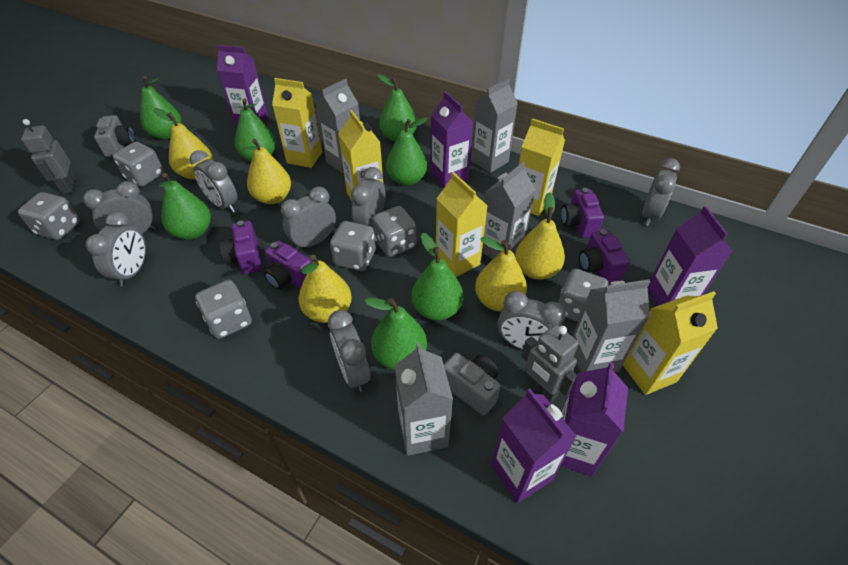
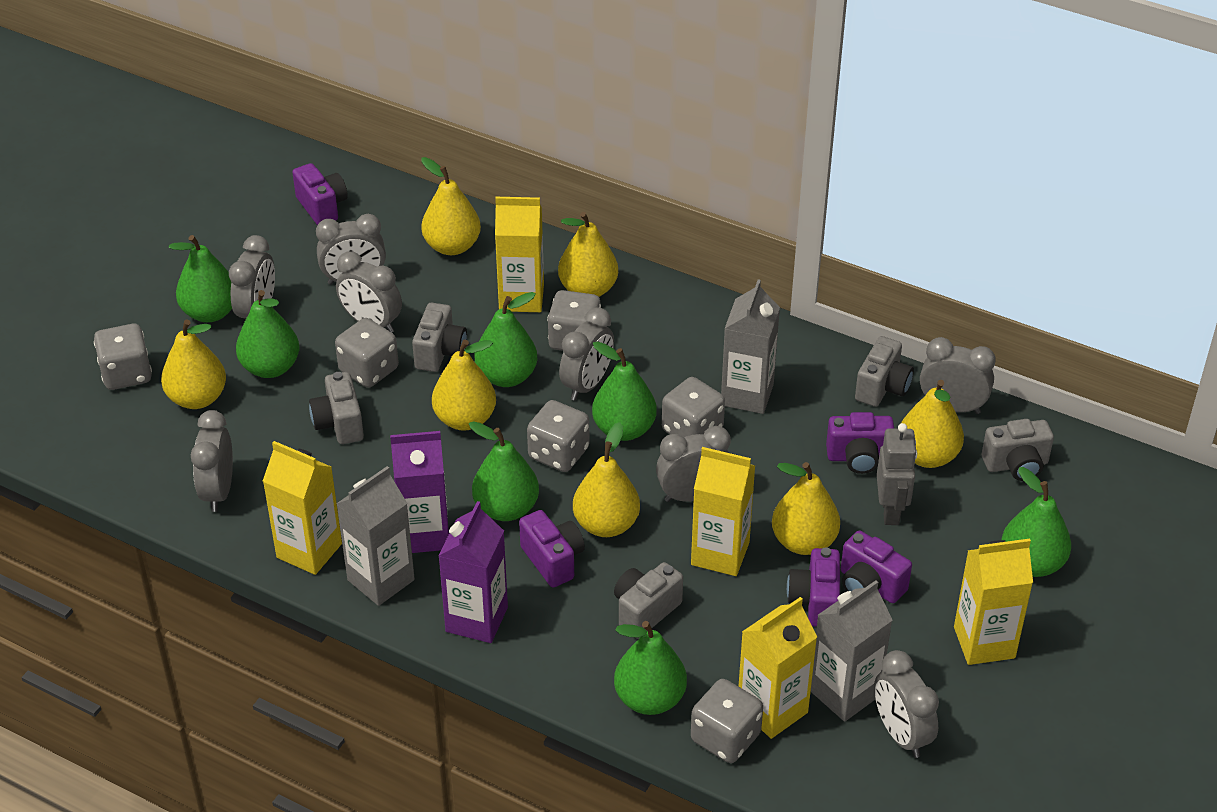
grey camera: 2 -> 5
grey carton: 5 -> 3
grey robot: 2 -> 1
purple camera: 4 -> 5
purple carton: 5 -> 2
yellow pear: 5 -> 7

